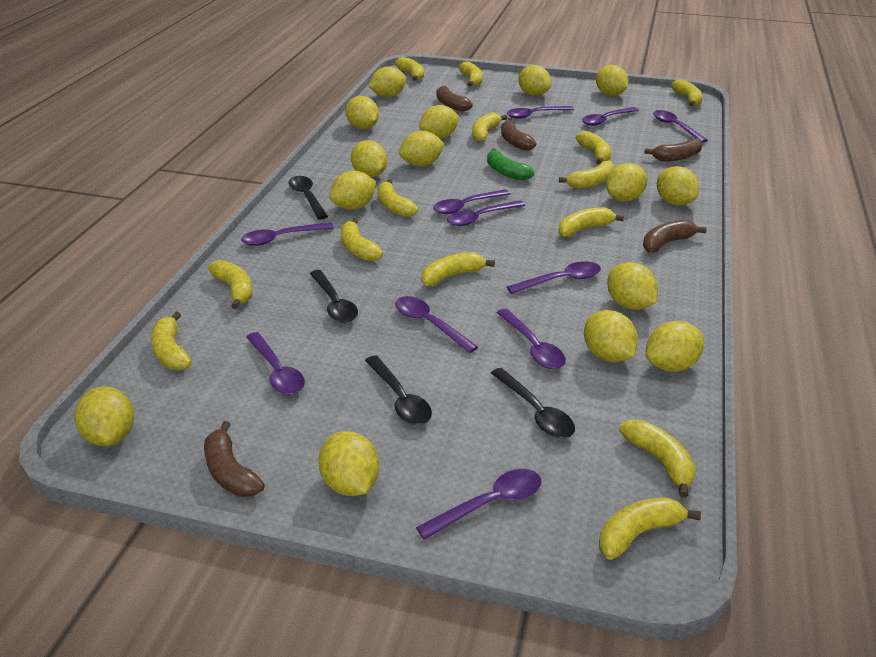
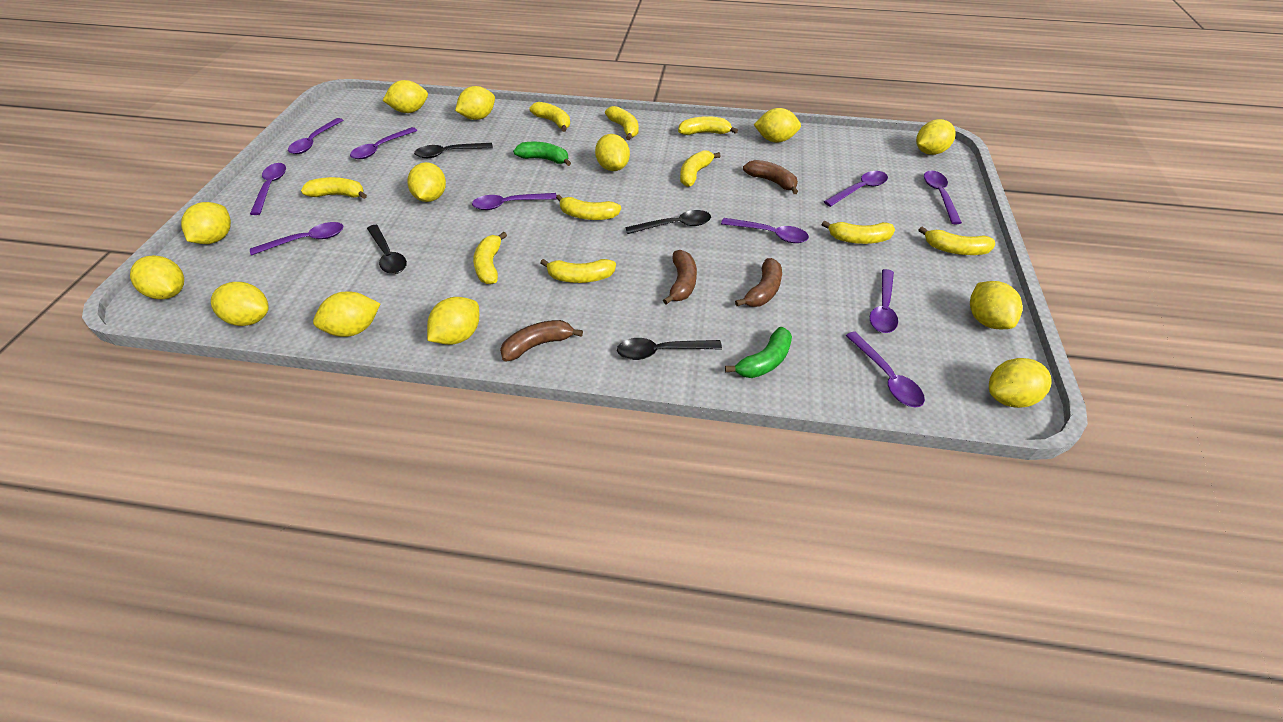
brown banana: 5 -> 4
green banana: 1 -> 2
purple spoon: 11 -> 10
yellow banana: 14 -> 10
yellow lemon: 15 -> 13

